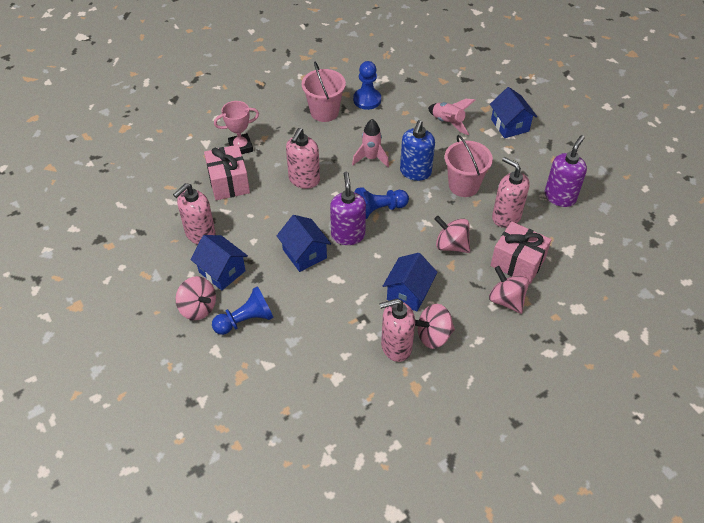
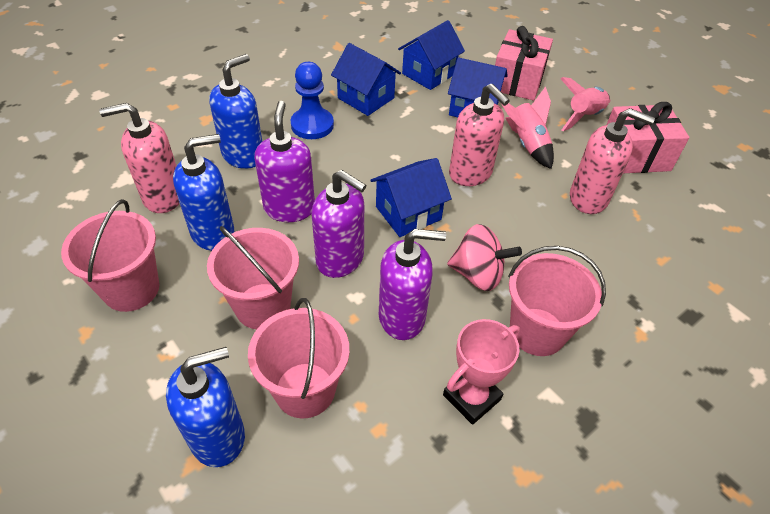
blue pawn: 3 -> 1
blue soap dispenser: 1 -> 3
pink bucket: 2 -> 4
pink soap dispenser: 4 -> 3
pink spinning top: 4 -> 1
purple soap dispenser: 2 -> 3

